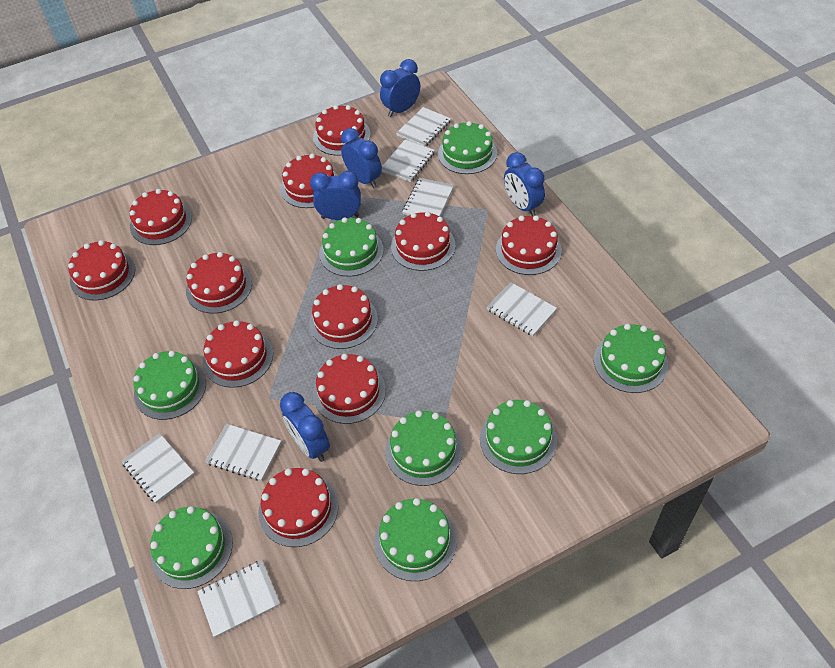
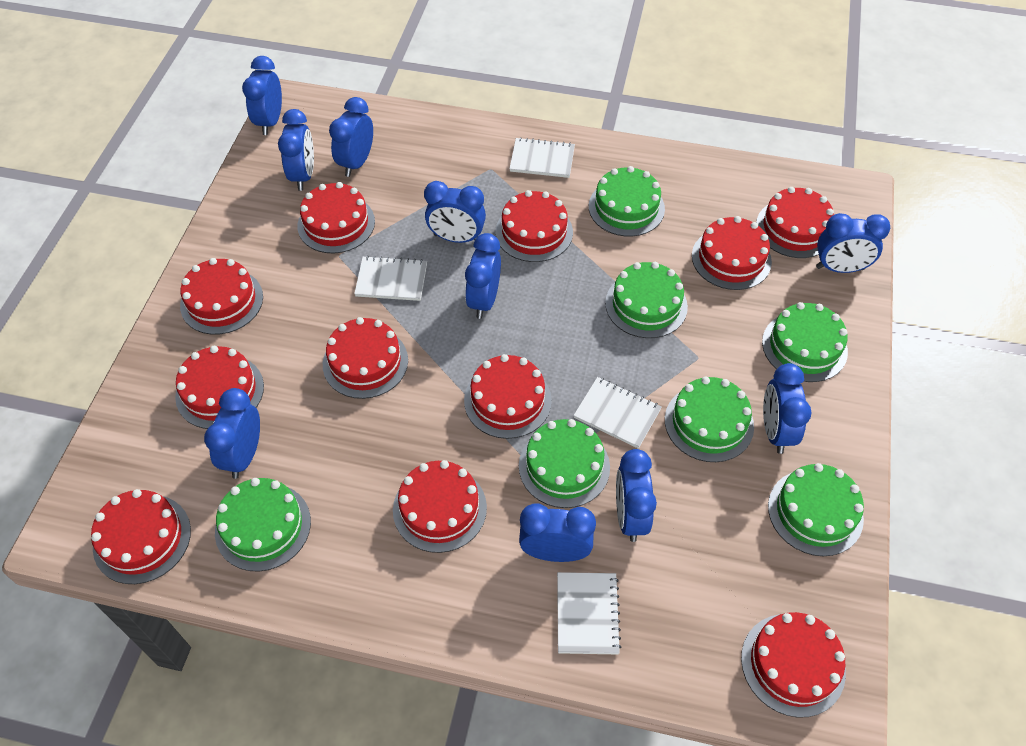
blue clock: 5 -> 10
green cake: 8 -> 7
white notebook: 7 -> 4

